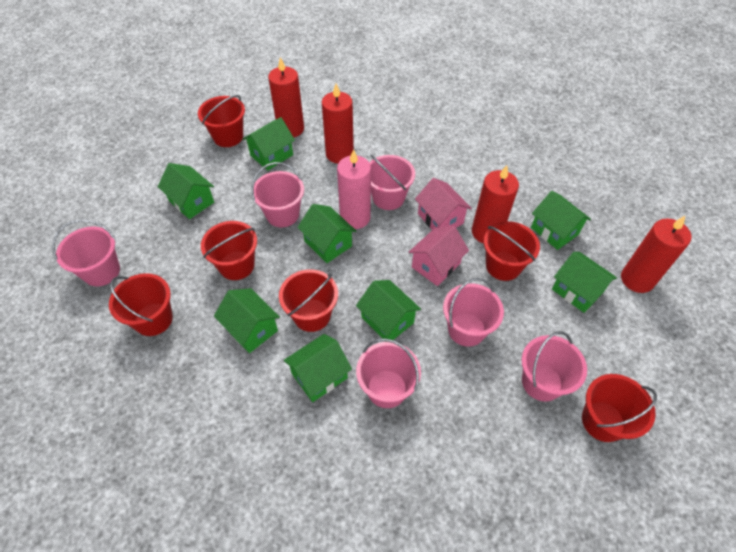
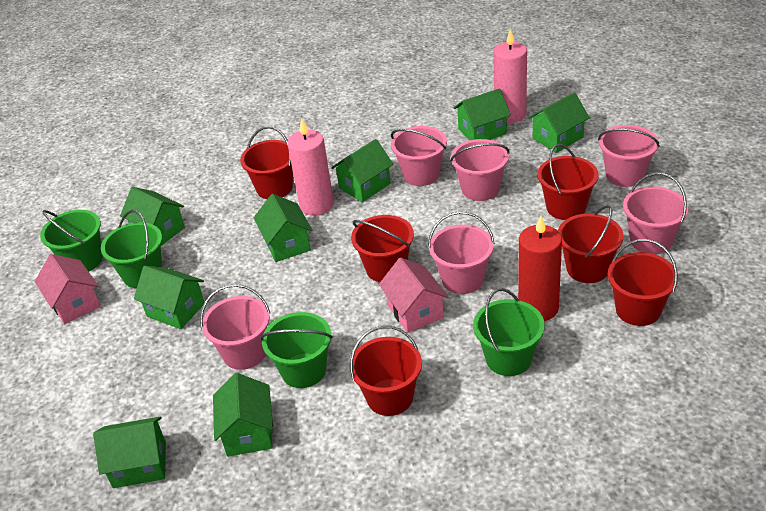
green bucket: 0 -> 4
pink candle: 1 -> 2
red candle: 4 -> 1

